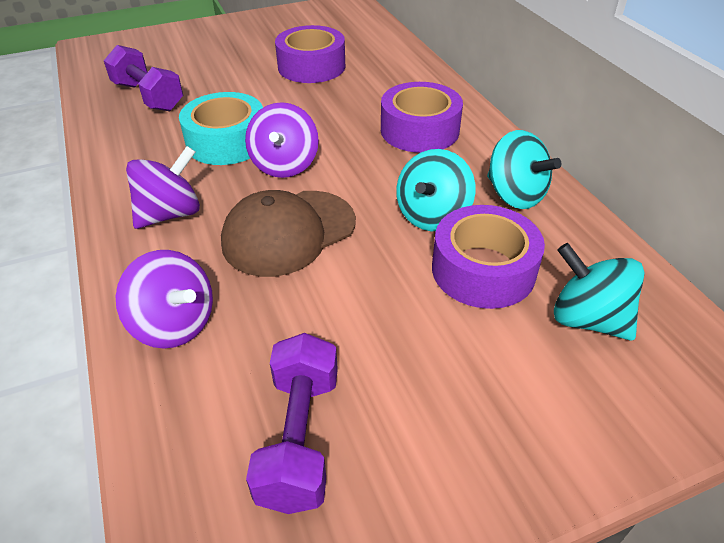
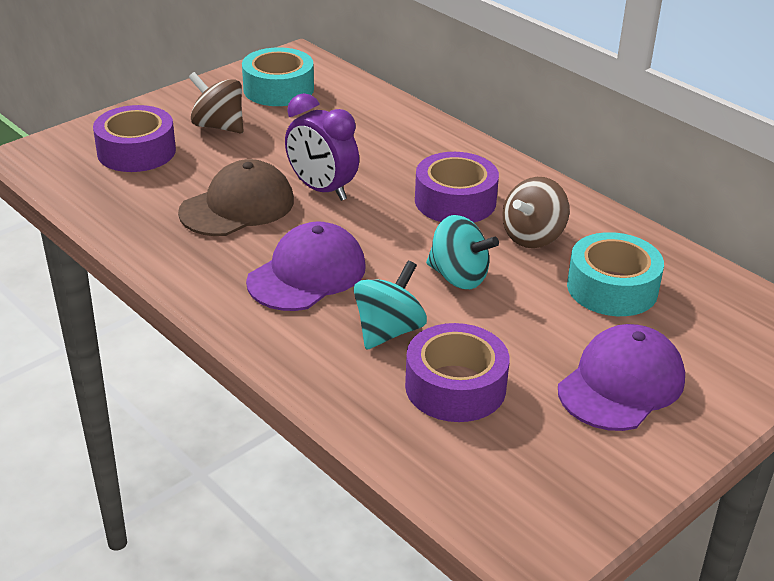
brown spinning top: 0 -> 2
purple cap: 0 -> 2
purple clock: 0 -> 1
purple dumbbell: 2 -> 0
purple spinning top: 3 -> 0
turquoise spinning top: 3 -> 2
turquoise tape: 1 -> 2

